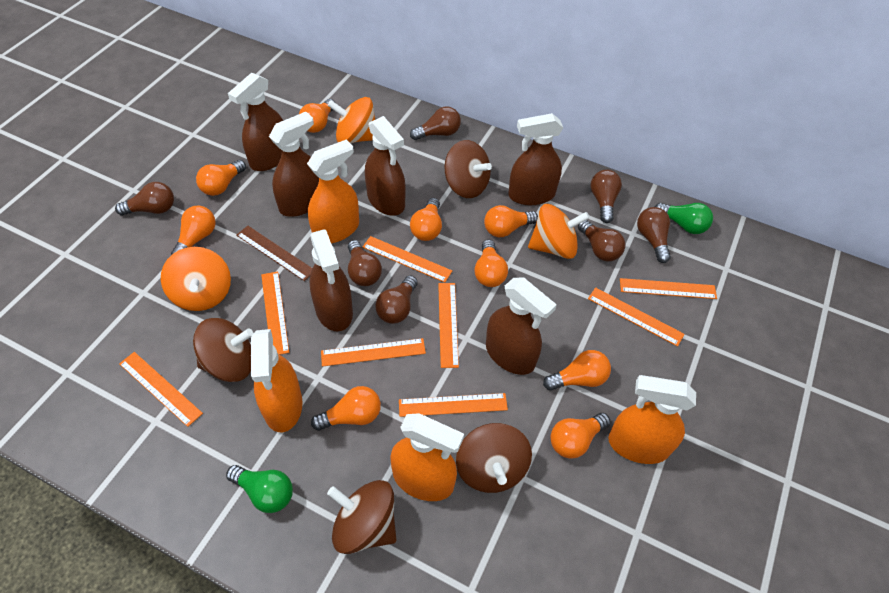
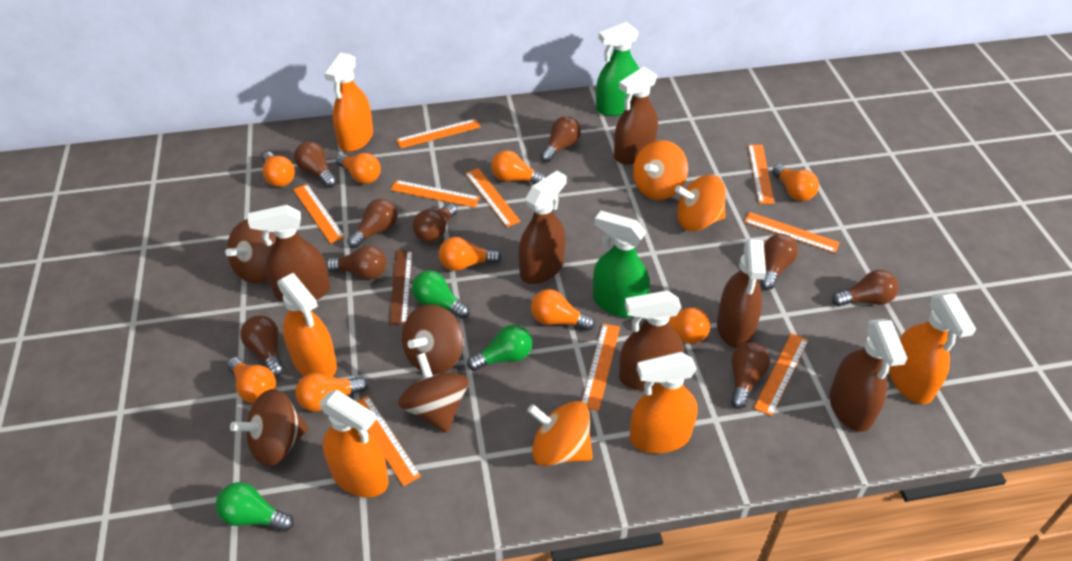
brown light bulb: 7 -> 9
green light bulb: 2 -> 3
green spray bottle: 0 -> 2
orange ruler: 8 -> 9
orange spray bottle: 4 -> 5

